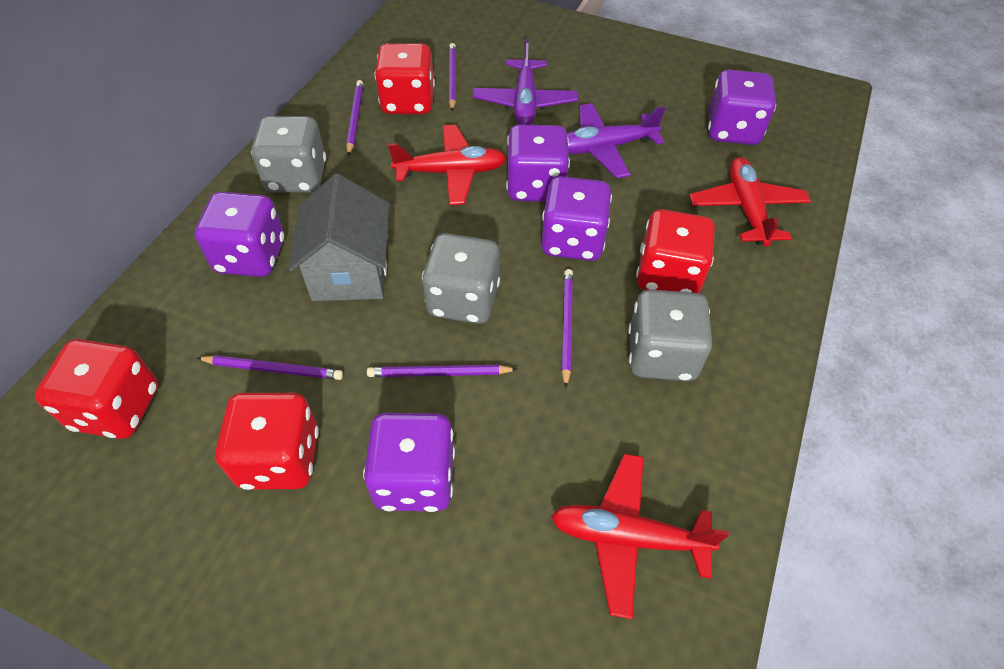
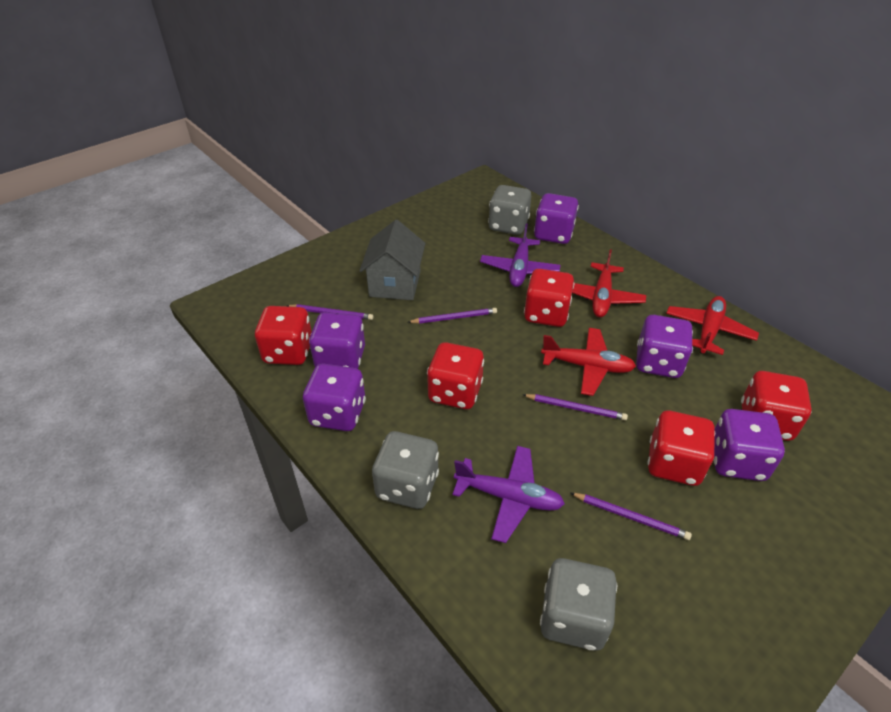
purple pencil: 5 -> 4
red dice: 4 -> 5

